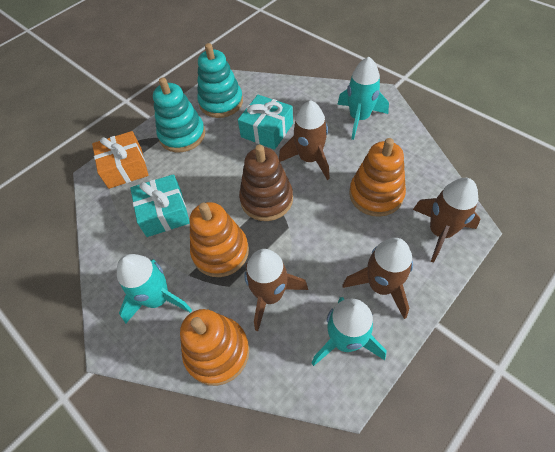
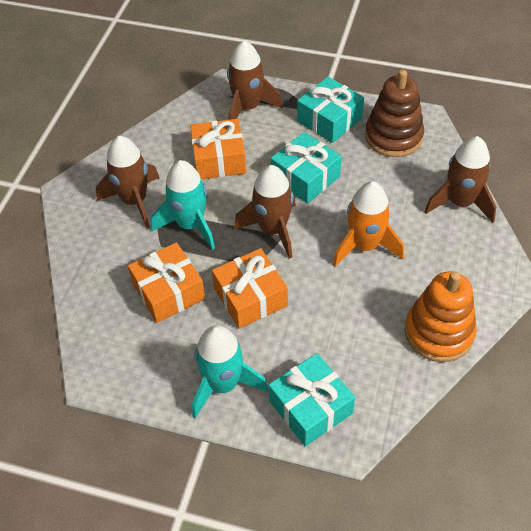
orange gift: 1 -> 3
orange rocket: 0 -> 1
orange stacking toy: 3 -> 1
turquoise gift: 2 -> 3
turquoise rocket: 3 -> 2
turquoise stacking toy: 2 -> 0

